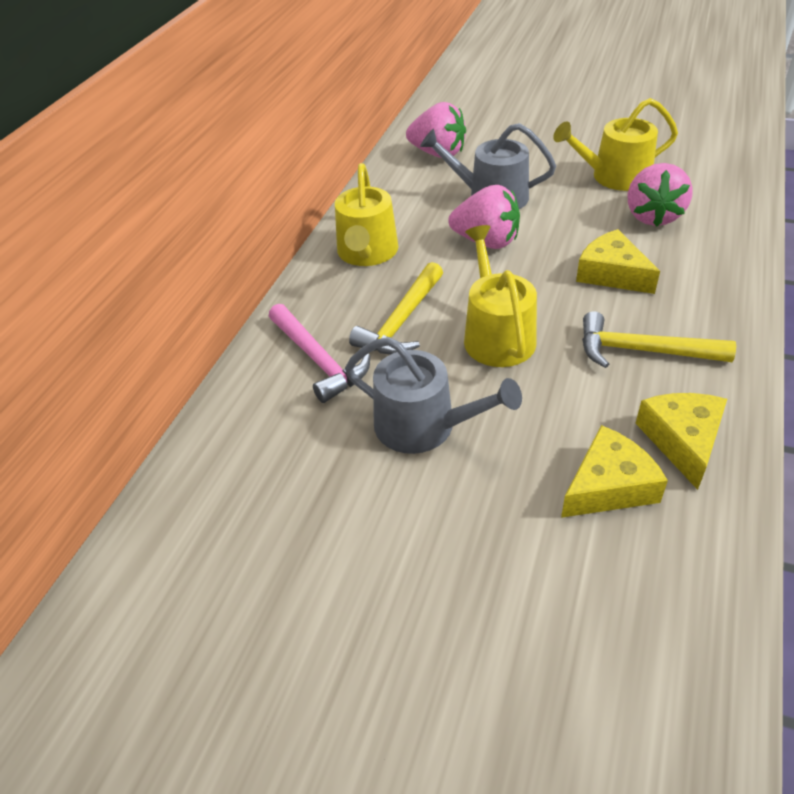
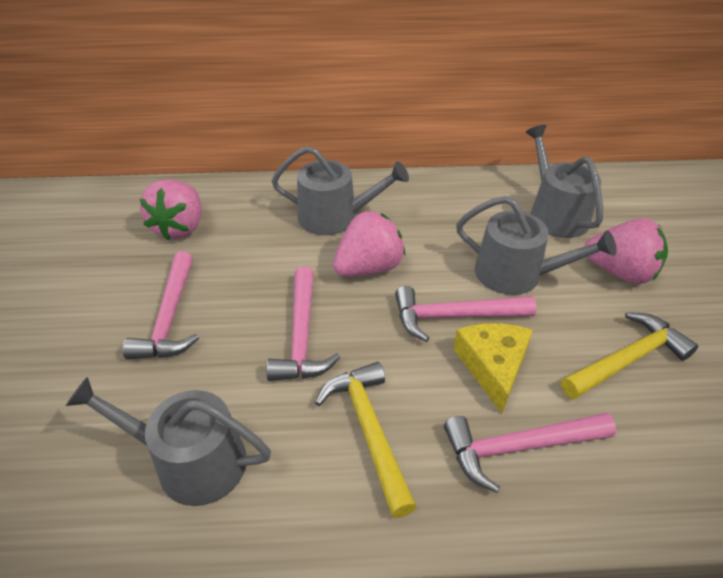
grey watering can: 2 -> 4
pink hammer: 1 -> 4
yellow cheese: 3 -> 1
yellow watering can: 3 -> 0

